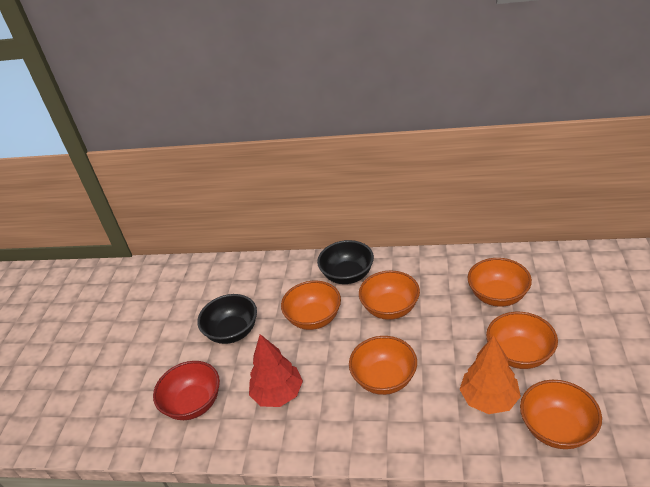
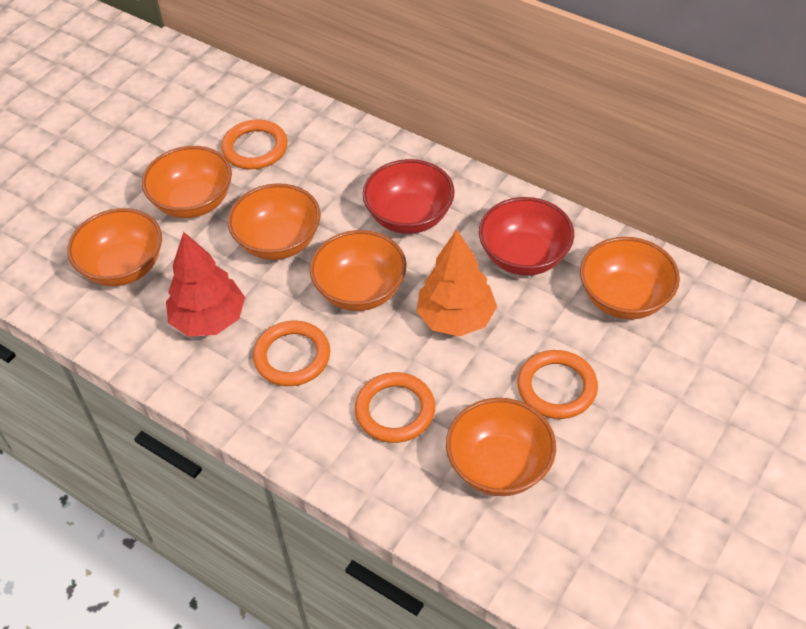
black bowl: 2 -> 0
orange ring: 0 -> 4
red bowl: 1 -> 2

